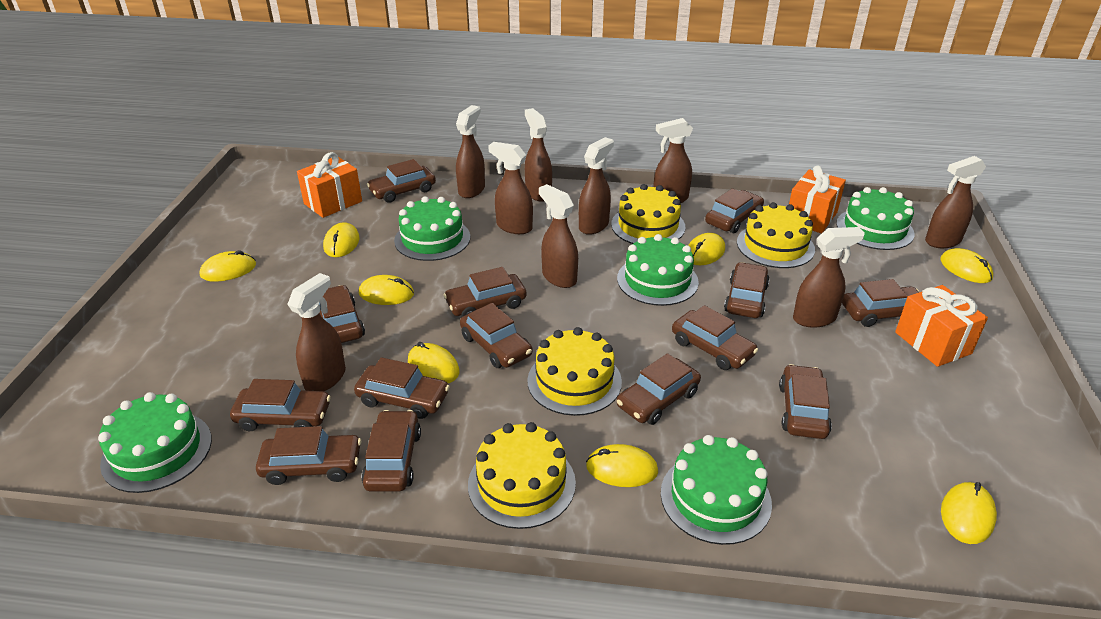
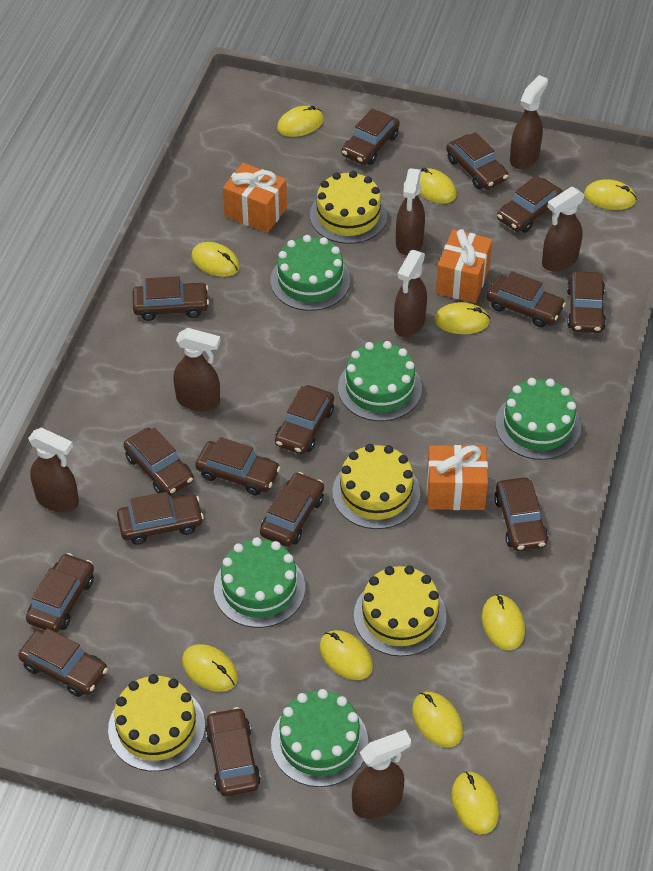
brown car: 14 -> 15
brown spray bottle: 9 -> 7
yellow mouse: 8 -> 10

